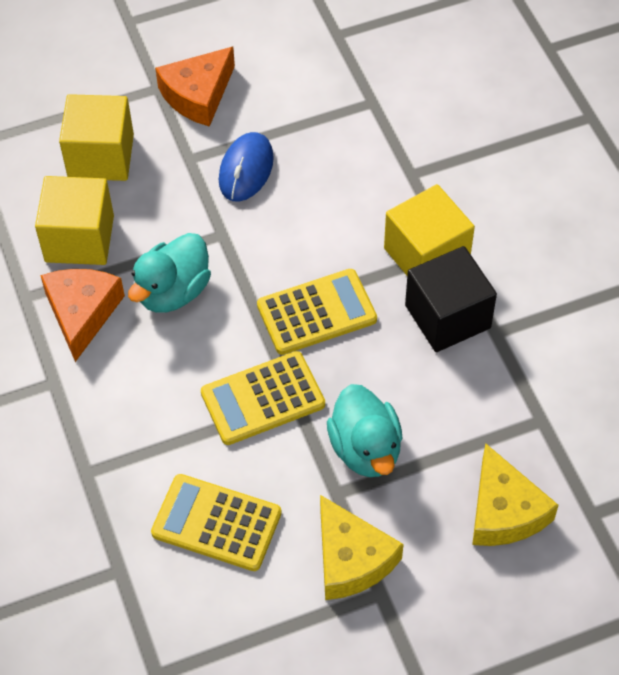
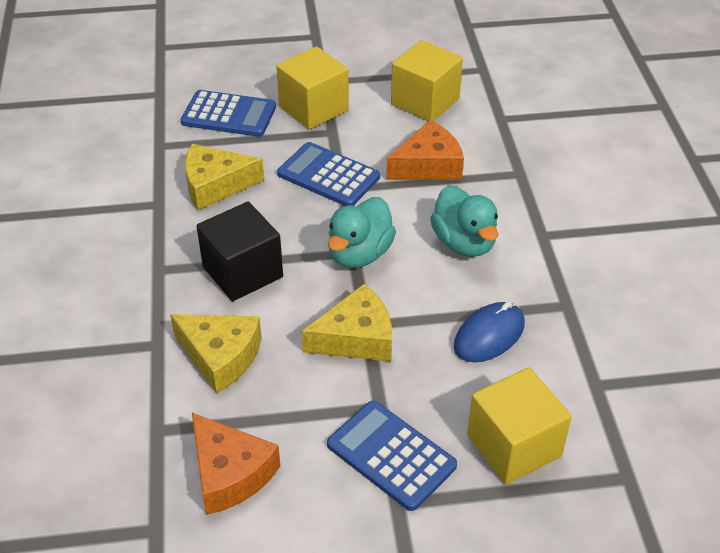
blue calculator: 0 -> 3
yellow calculator: 3 -> 0
yellow cheese: 2 -> 3

